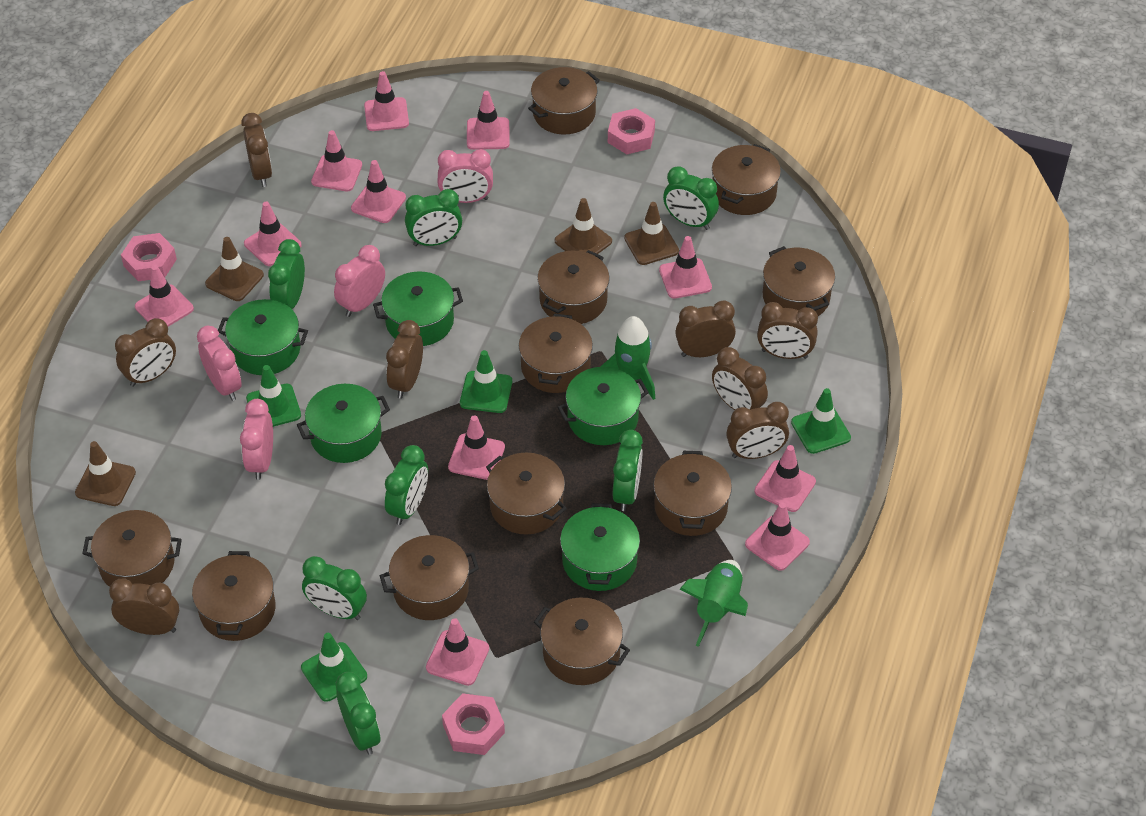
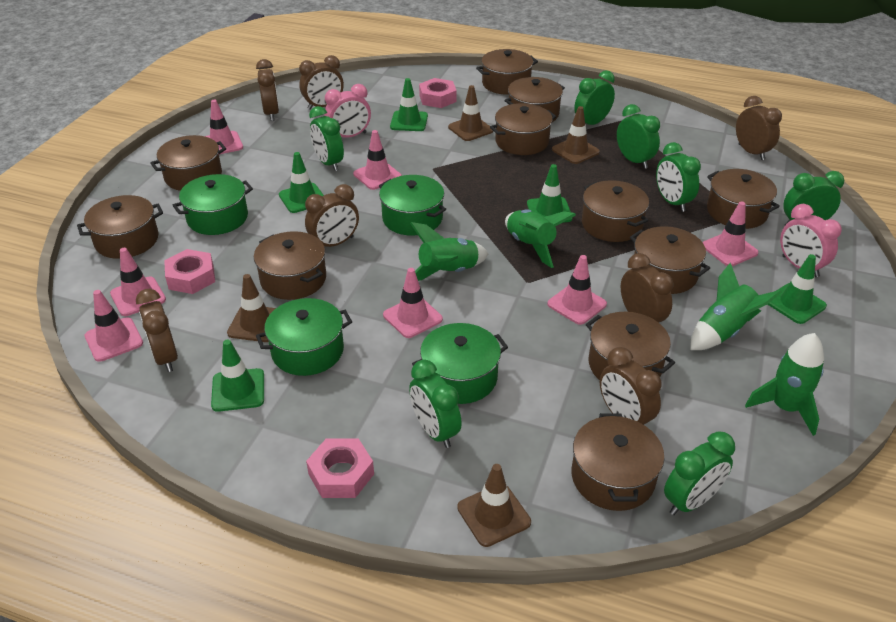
brown clock: 8 -> 7
green pot: 5 -> 4
green rocket: 2 -> 4
green traffic cone: 4 -> 5
pink clock: 4 -> 2
pink traffic cone: 11 -> 7

